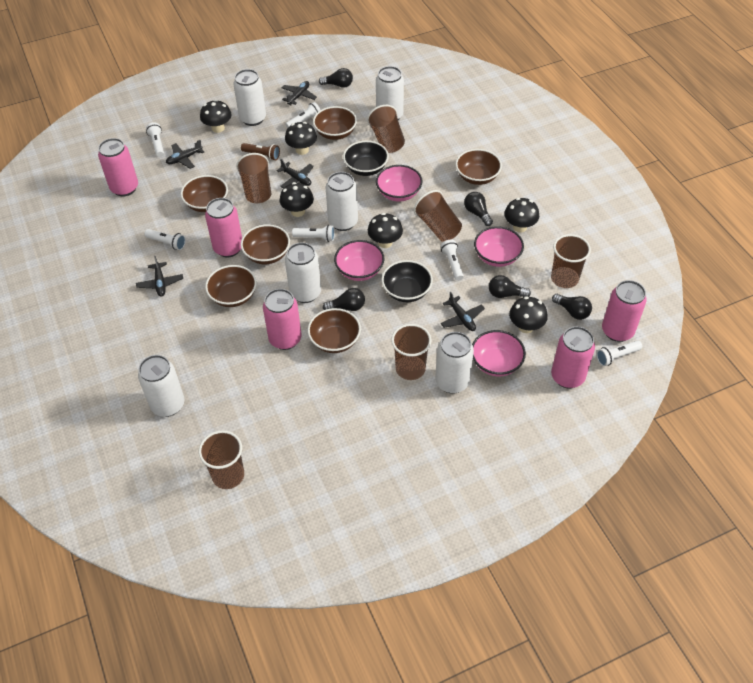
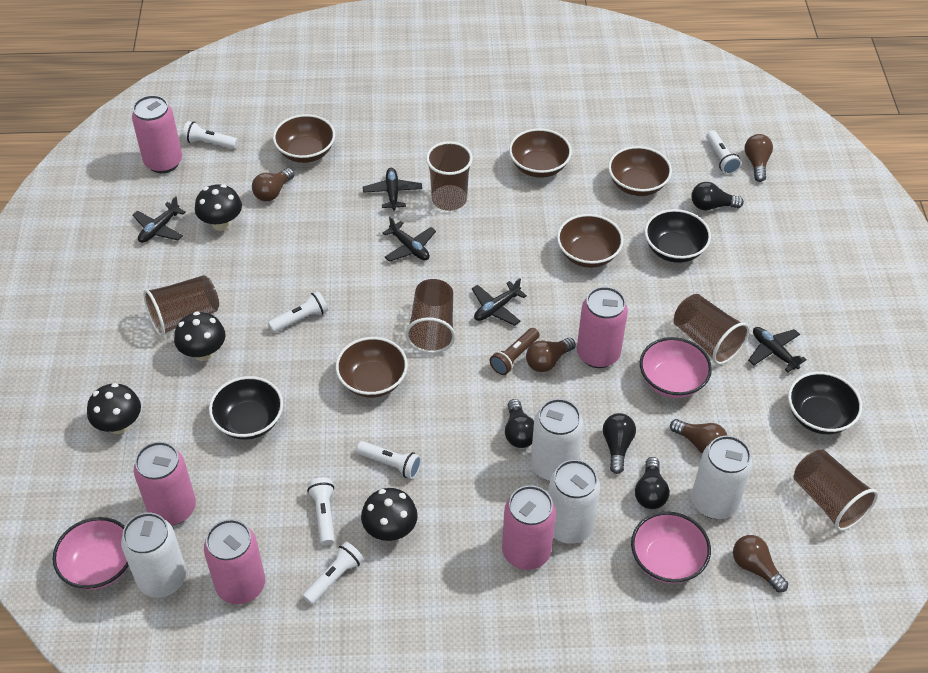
black bowl: 2 -> 3
black light bulb: 5 -> 4
black mushroom: 6 -> 4
brown bowl: 6 -> 5
brown cup: 6 -> 5
brown light bulb: 0 -> 5
pink bowl: 4 -> 3
white can: 6 -> 4

